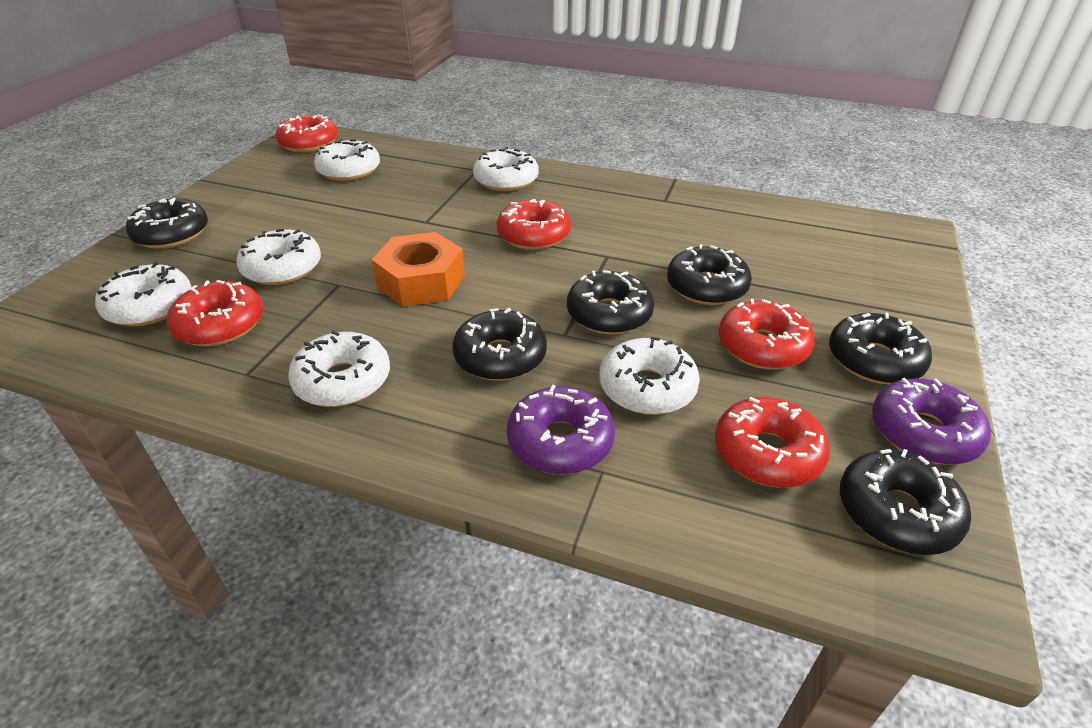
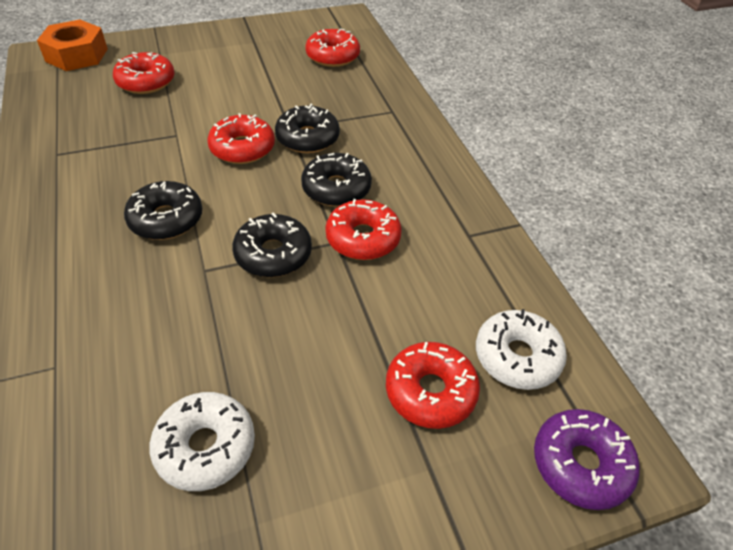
black donut: 6 -> 4
purple donut: 2 -> 1
white donut: 6 -> 2

